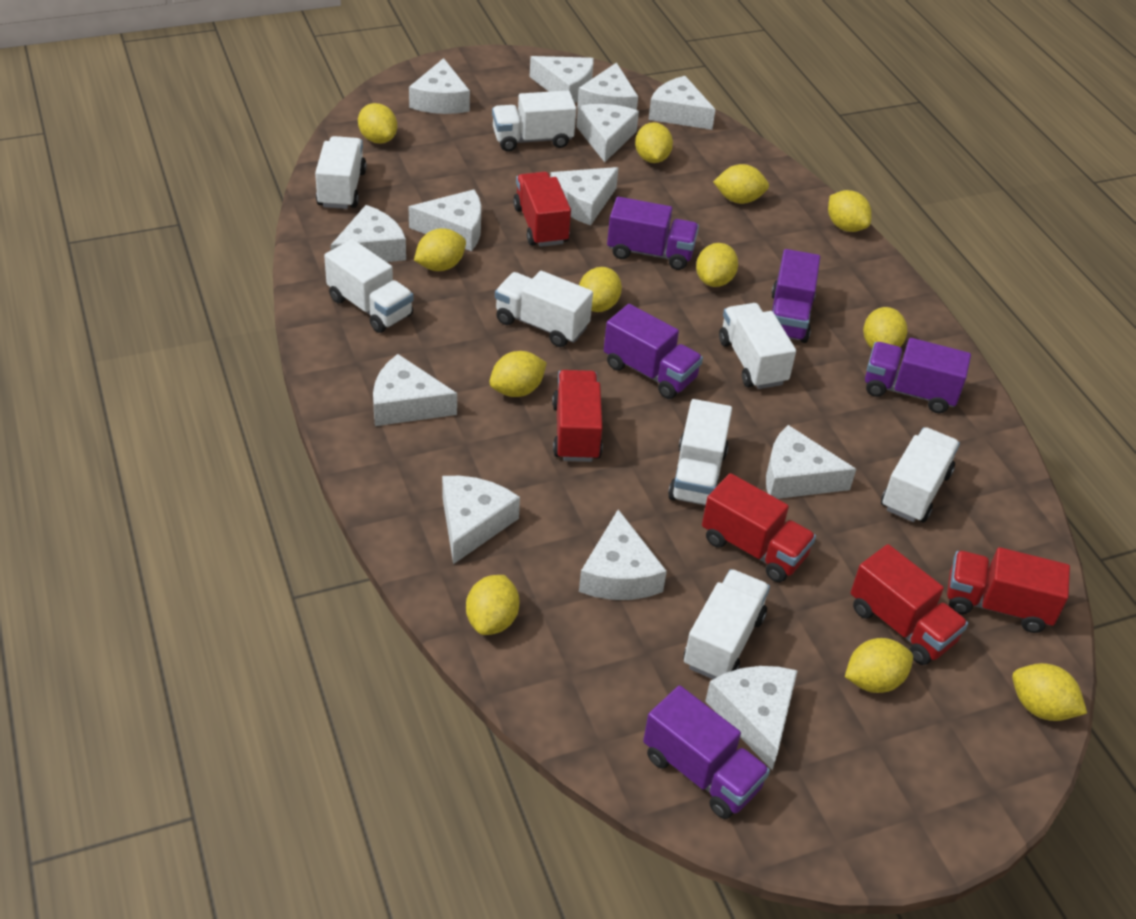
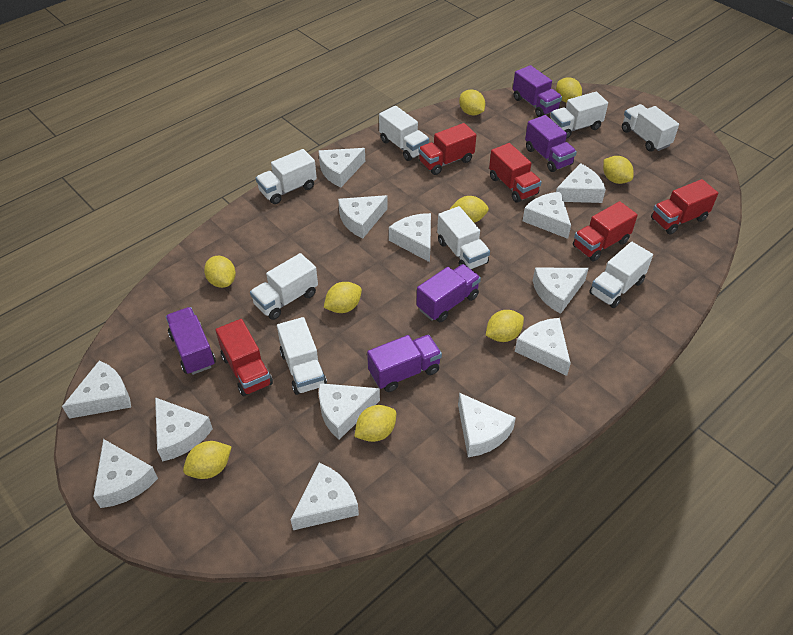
yellow lemon: 12 -> 9

